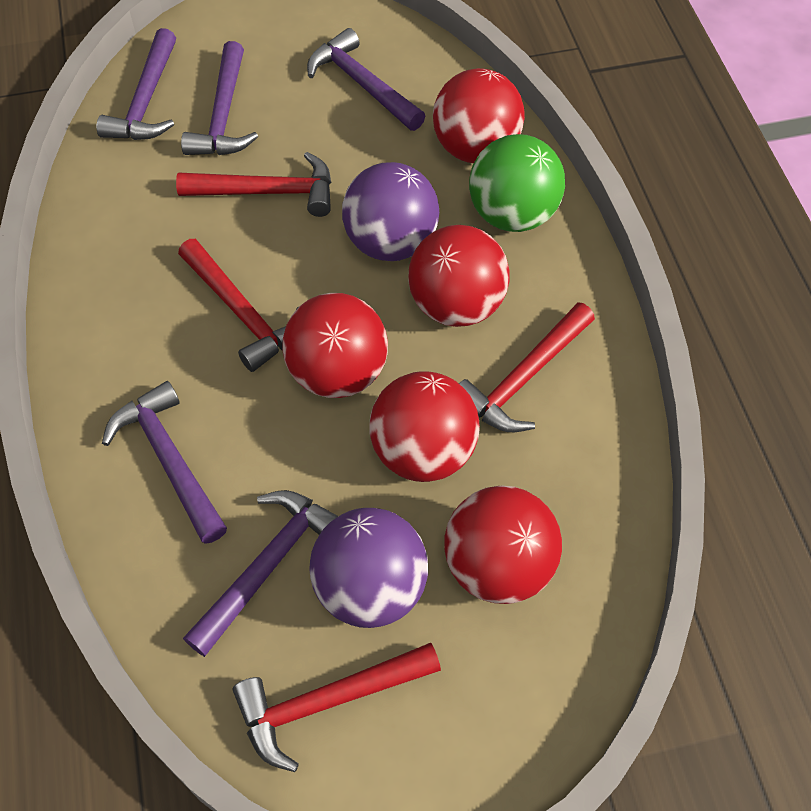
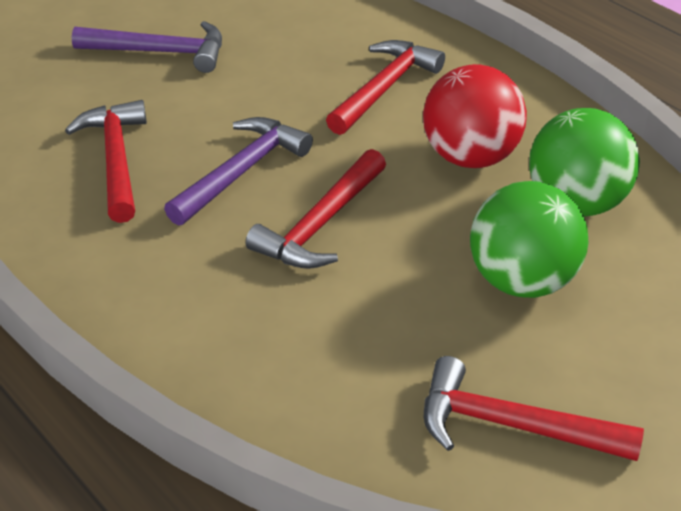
green ball: 1 -> 2
purple ball: 2 -> 0
purple hammer: 5 -> 2
red ball: 5 -> 1

